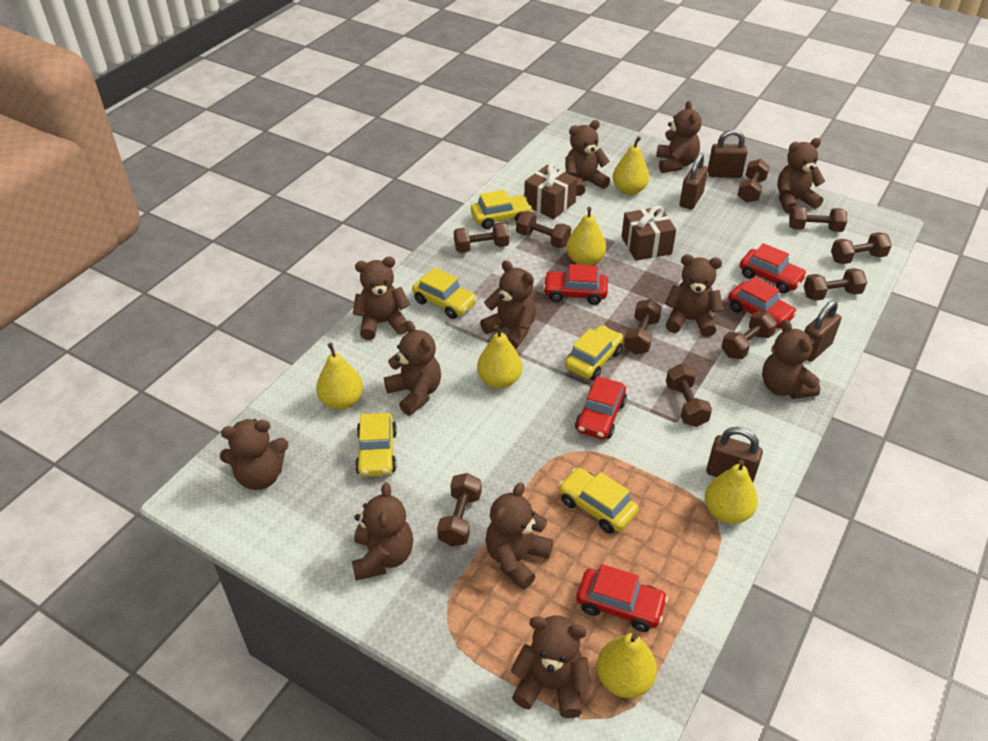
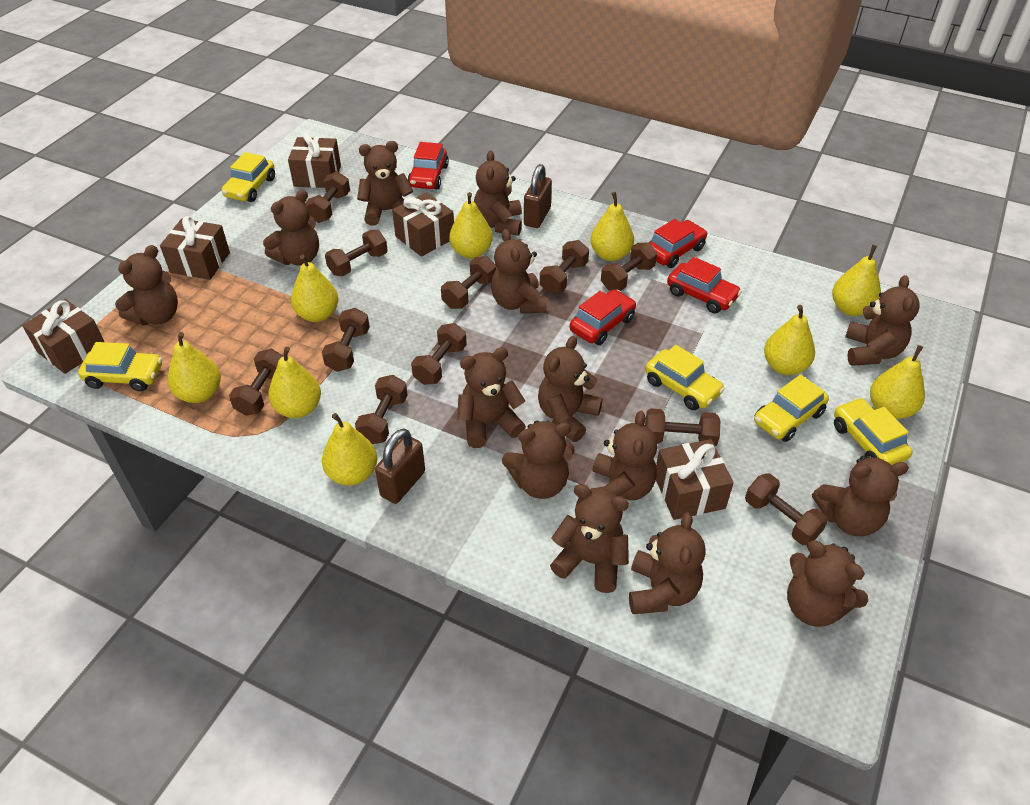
brown dumbbell: 10 -> 11
brown gift: 2 -> 5
brown padlock: 4 -> 2
brown teddy bear: 12 -> 14
red car: 5 -> 4
yellow pear: 6 -> 9

